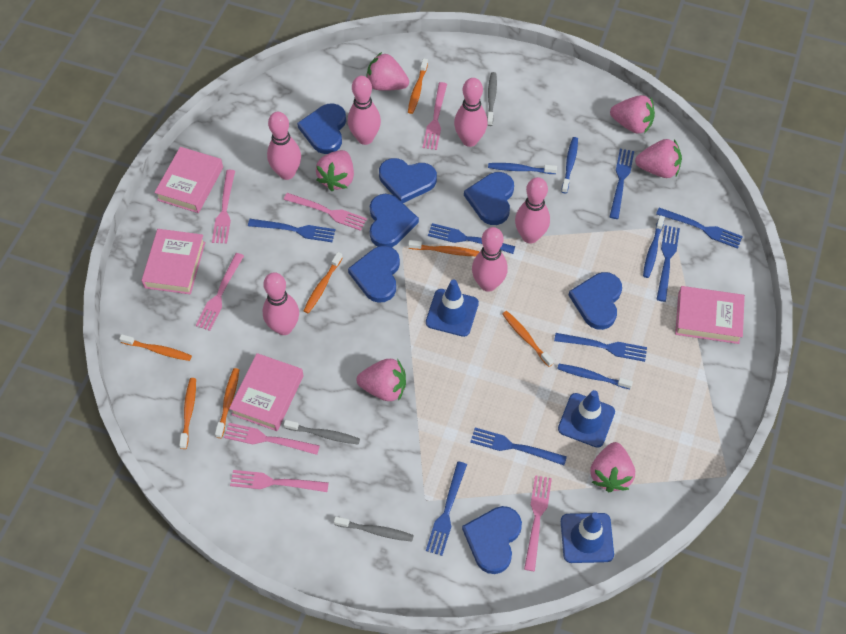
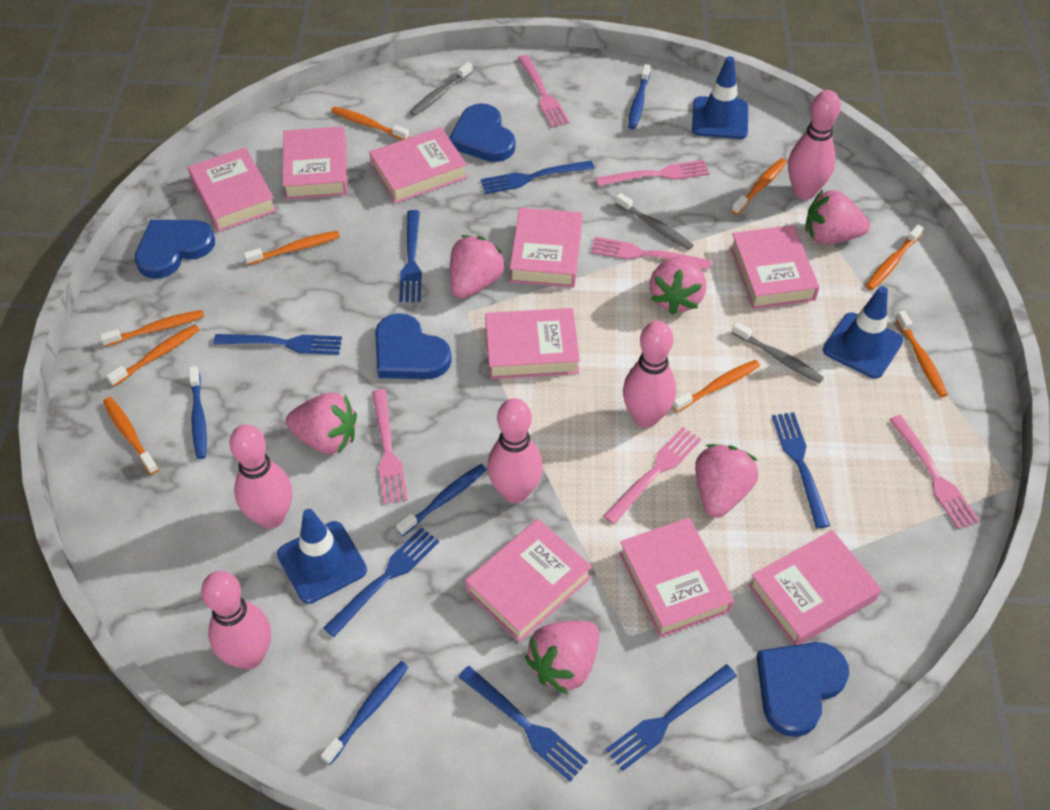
blue fork: 8 -> 7
blue heart: 7 -> 4
orange toothbrush: 7 -> 9
pink book: 4 -> 9
pink bowling pin: 6 -> 5
pink fork: 7 -> 6

